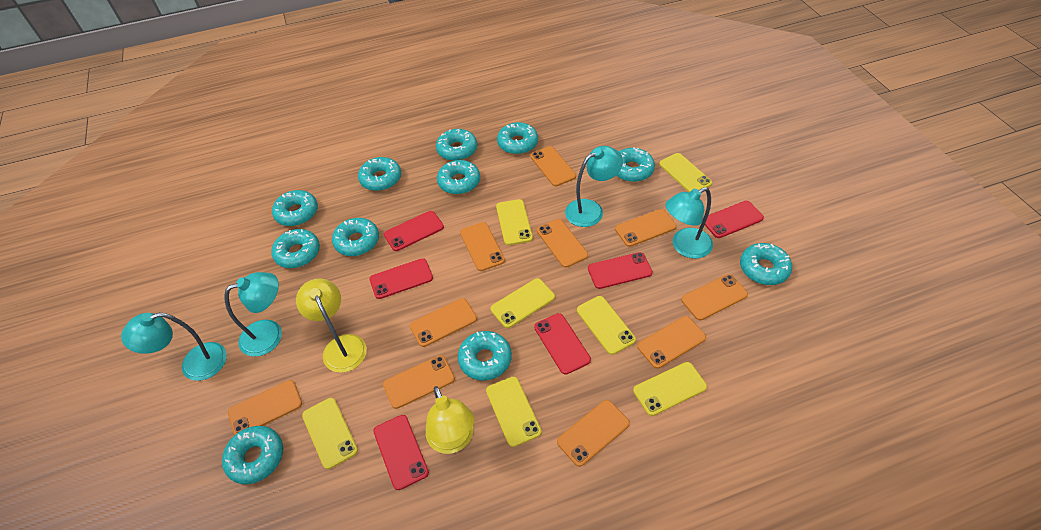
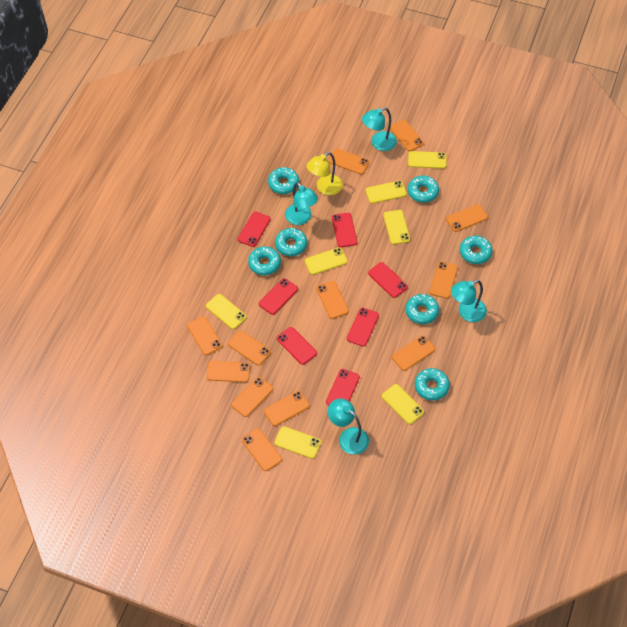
orange phone: 10 -> 12
red phone: 6 -> 7
turquoise donut: 11 -> 7
yellow lamp: 2 -> 1

